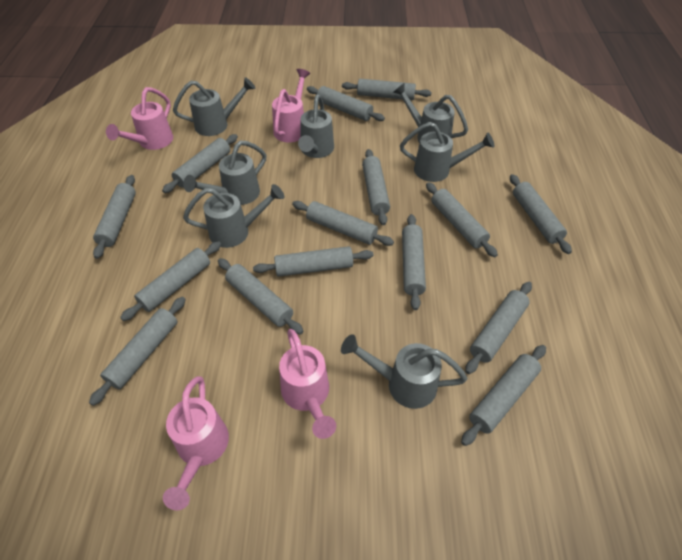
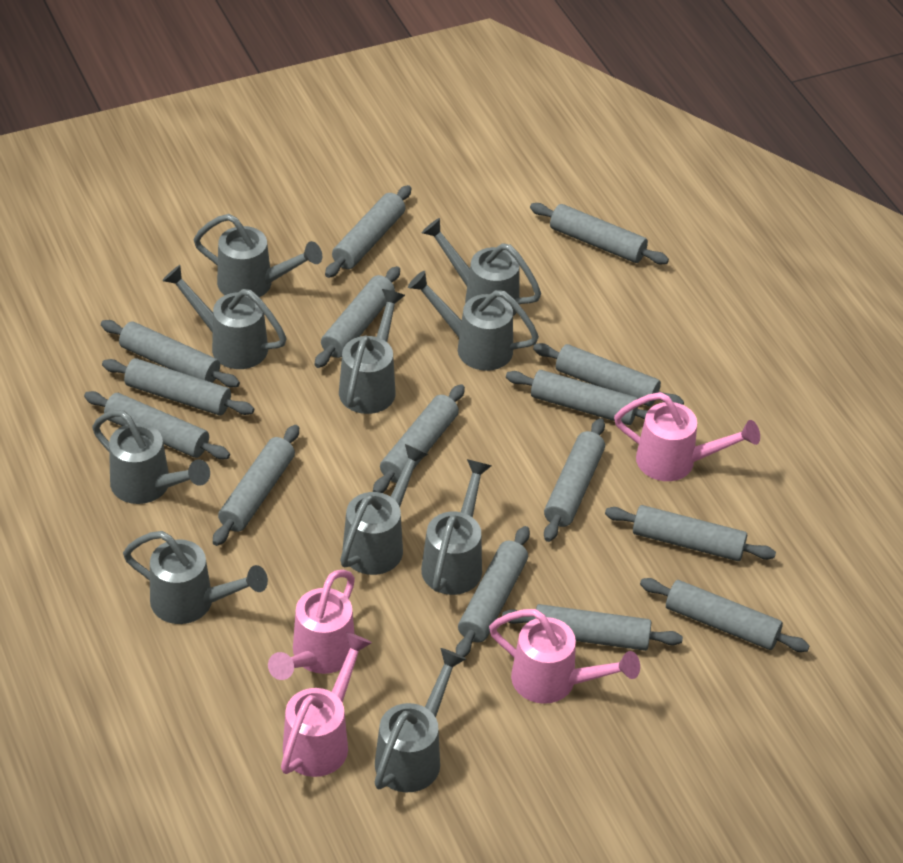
grey watering can: 7 -> 10

